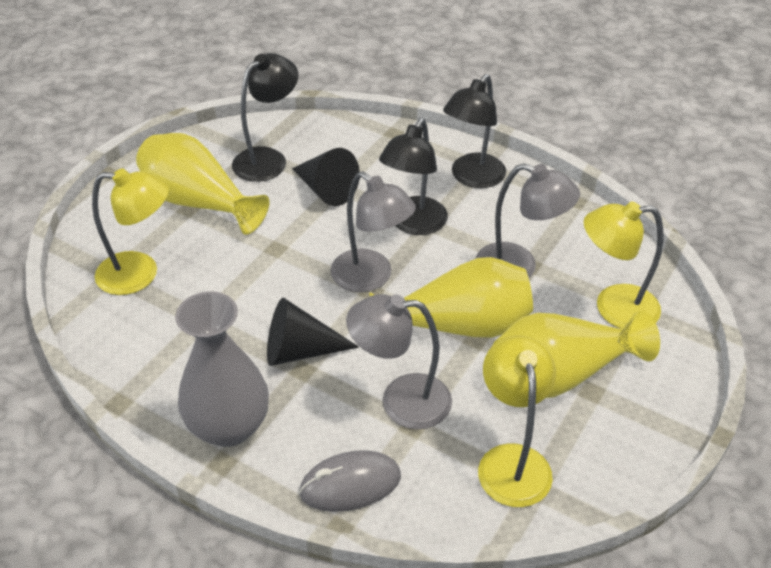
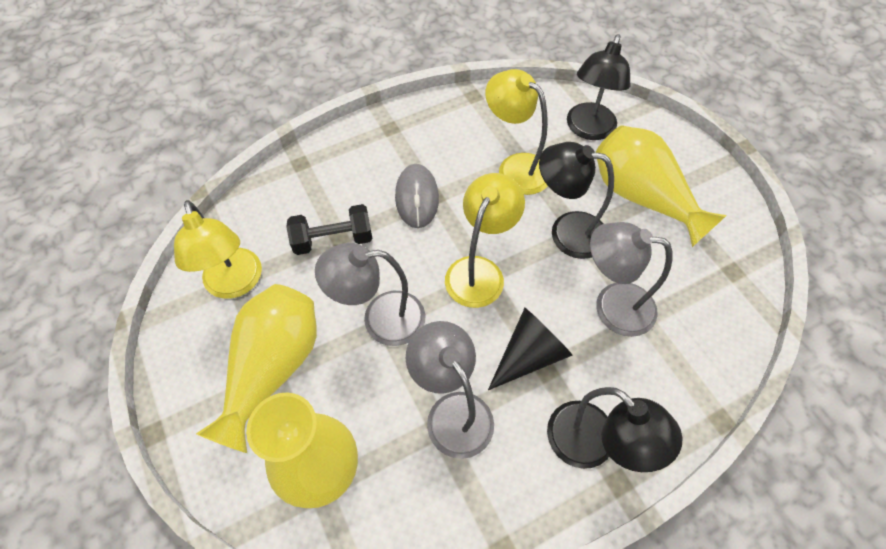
black cone: 2 -> 1
black dumbbell: 0 -> 1
grey vase: 1 -> 0

